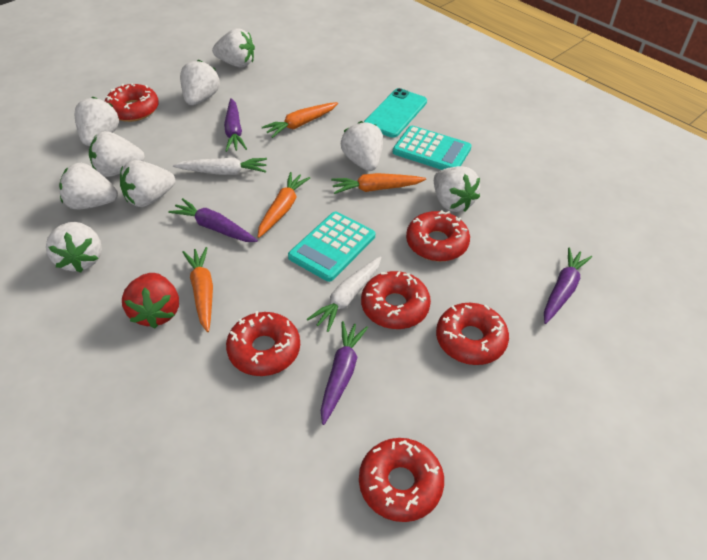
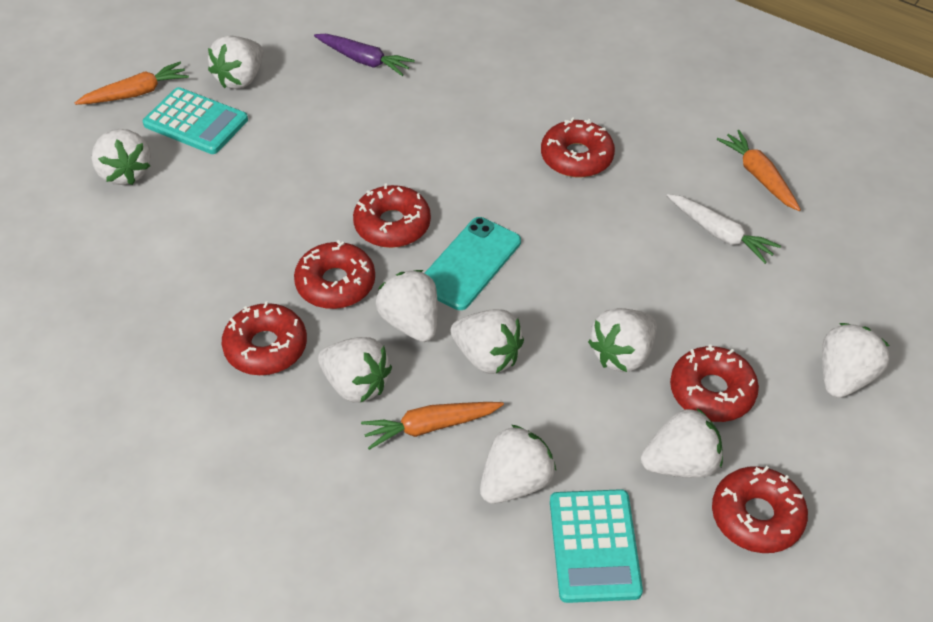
orange carrot: 4 -> 3
purple carrot: 4 -> 1
red strawberry: 1 -> 0
white carrot: 2 -> 1

